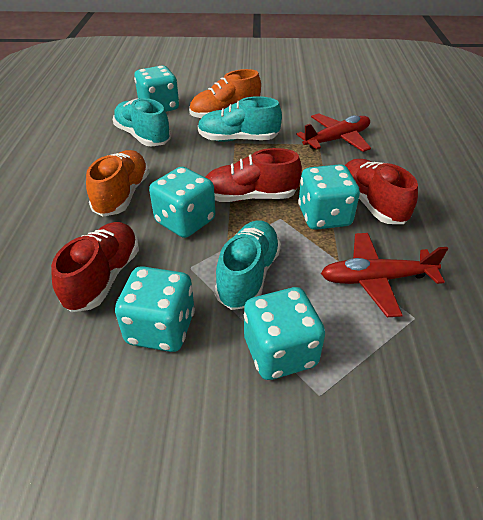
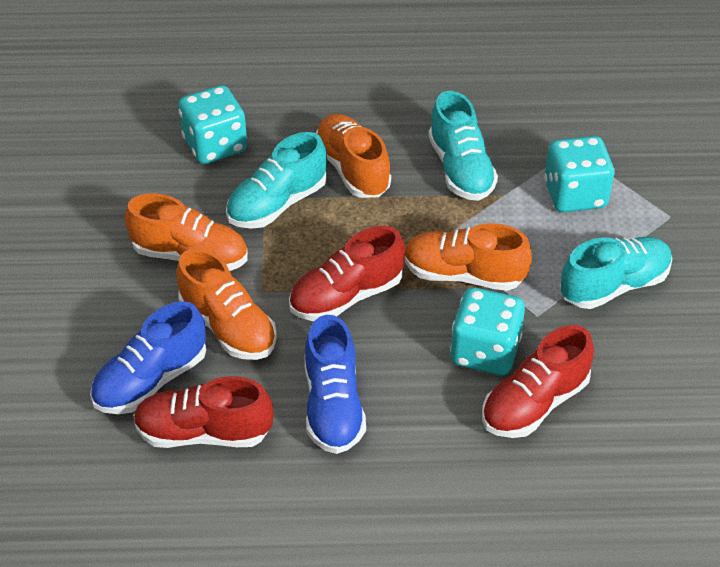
blue shoe: 0 -> 2
orange shoe: 2 -> 4
red plane: 2 -> 0
turquoise dice: 5 -> 3

